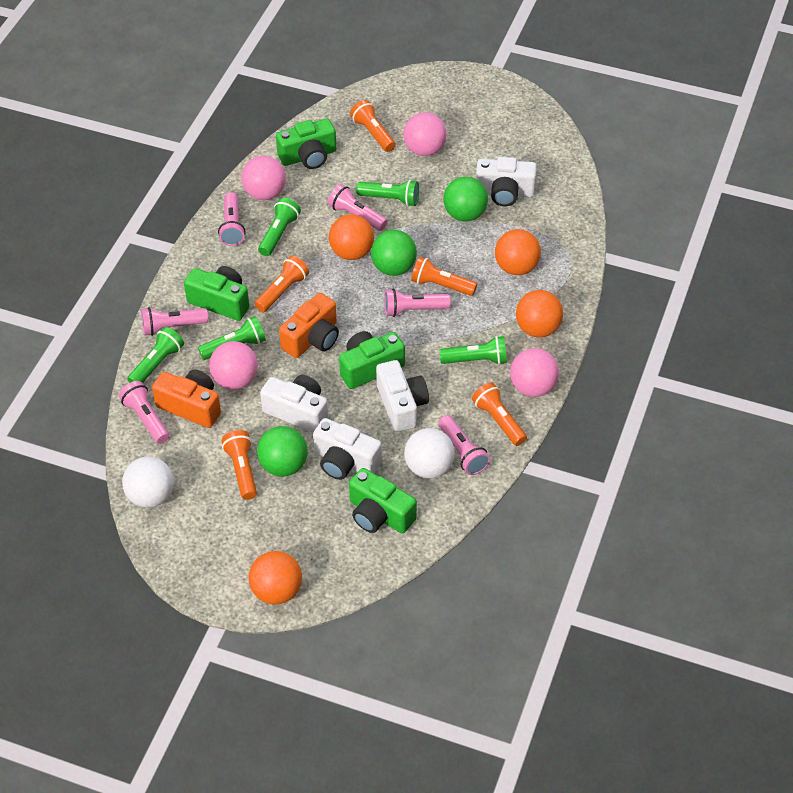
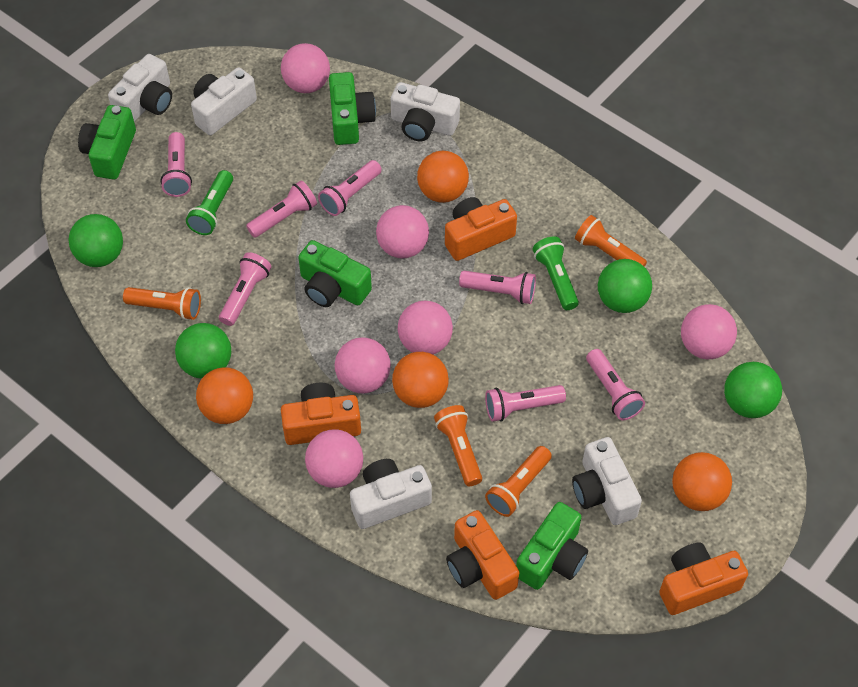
green ball: 3 -> 4
green flashlight: 5 -> 2
orange camera: 2 -> 4
orange flashlight: 5 -> 4
pink ball: 4 -> 6
pink flashlight: 6 -> 7
white ball: 2 -> 0
white camera: 4 -> 5

